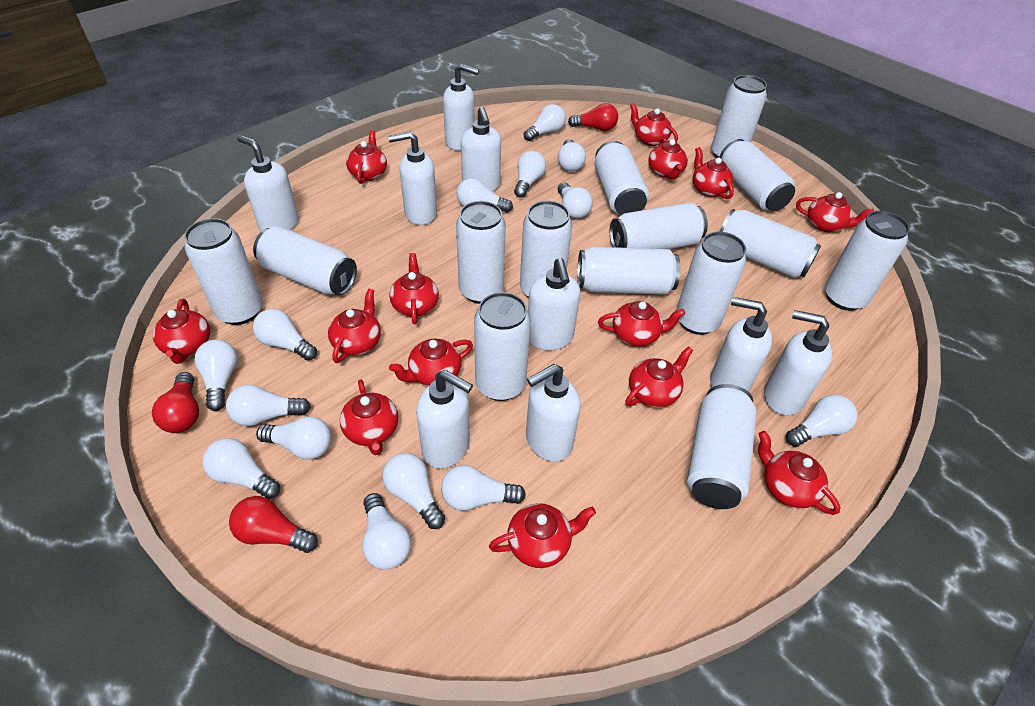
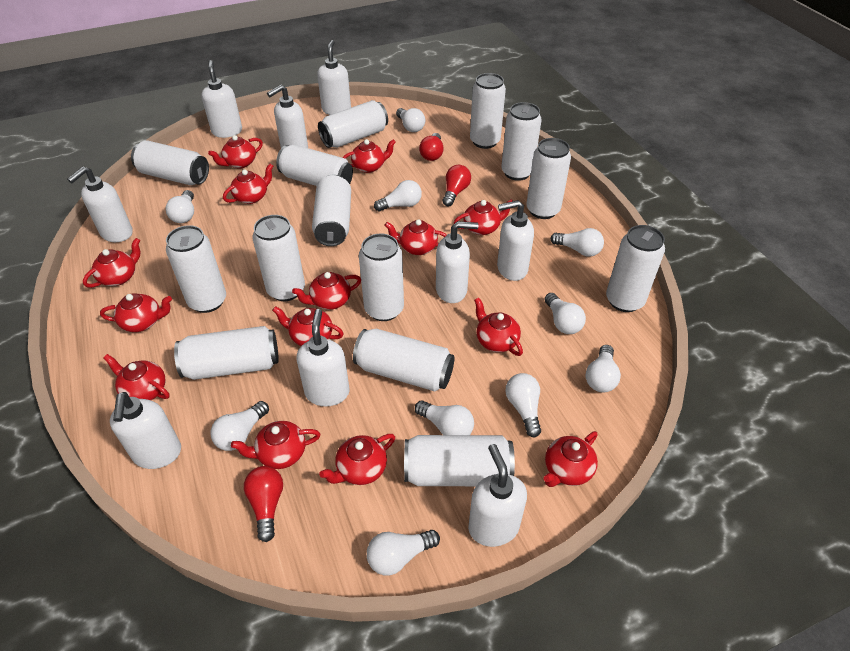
white light bulb: 14 -> 10

